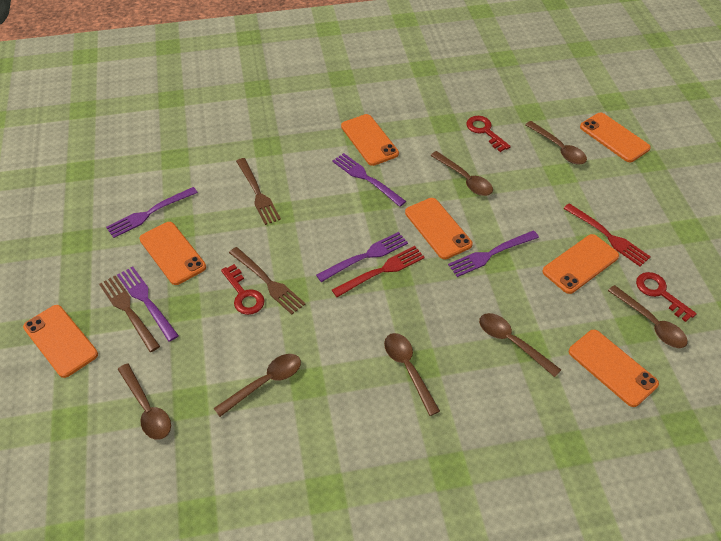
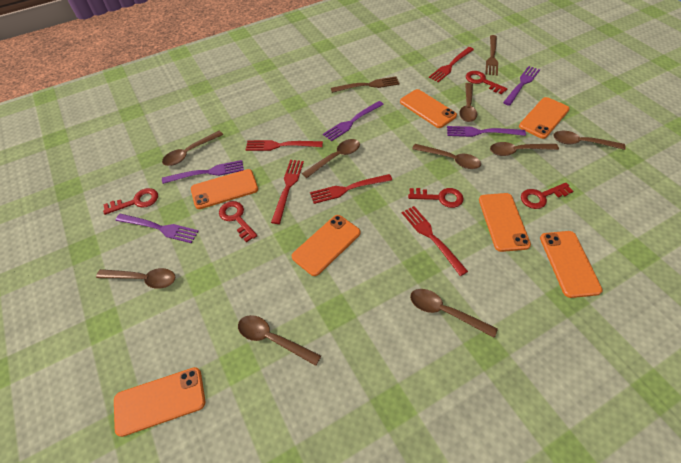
brown fork: 3 -> 2
brown spoon: 7 -> 9
red fork: 2 -> 5
red key: 3 -> 5

